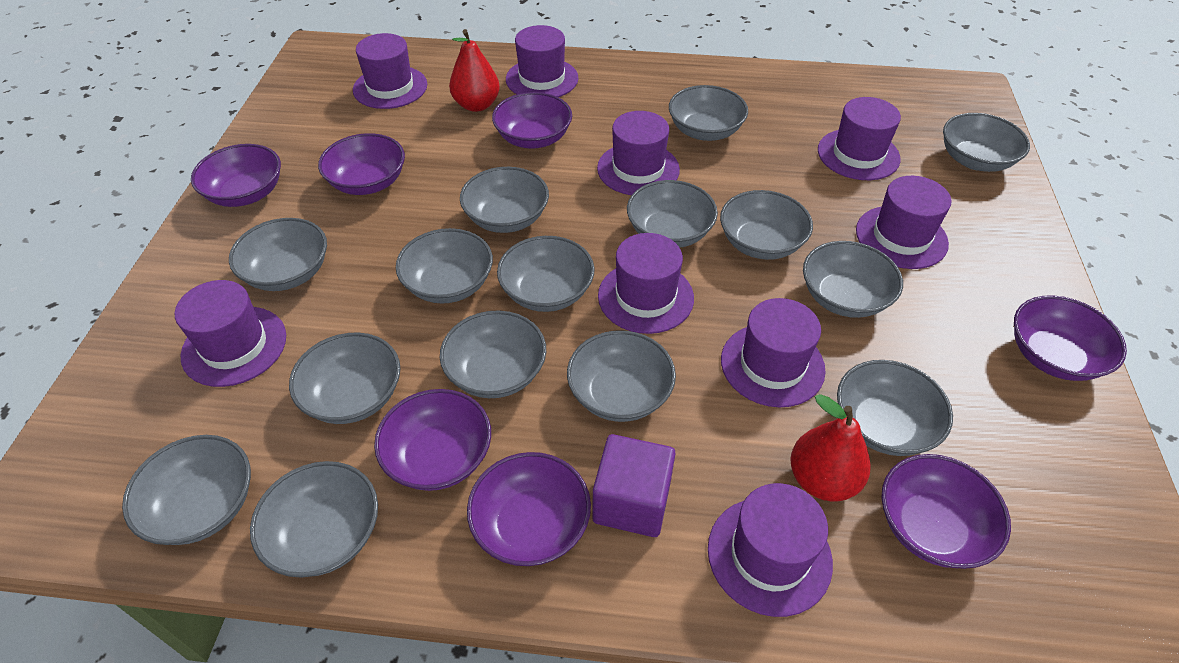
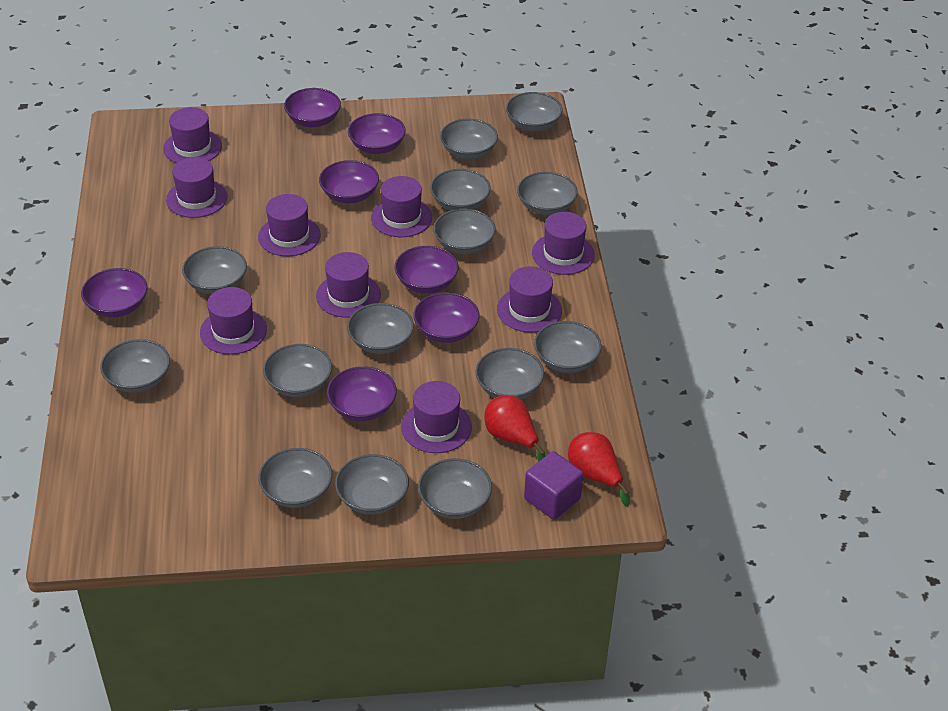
grey bowl: 15 -> 14

